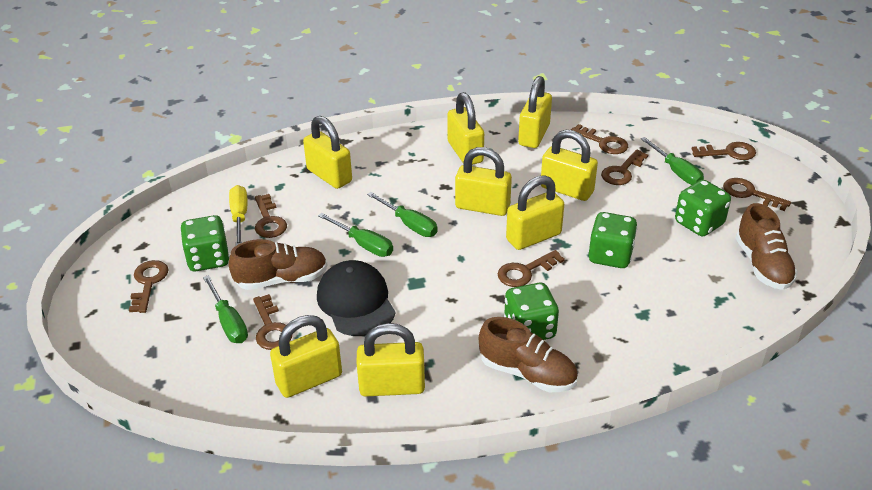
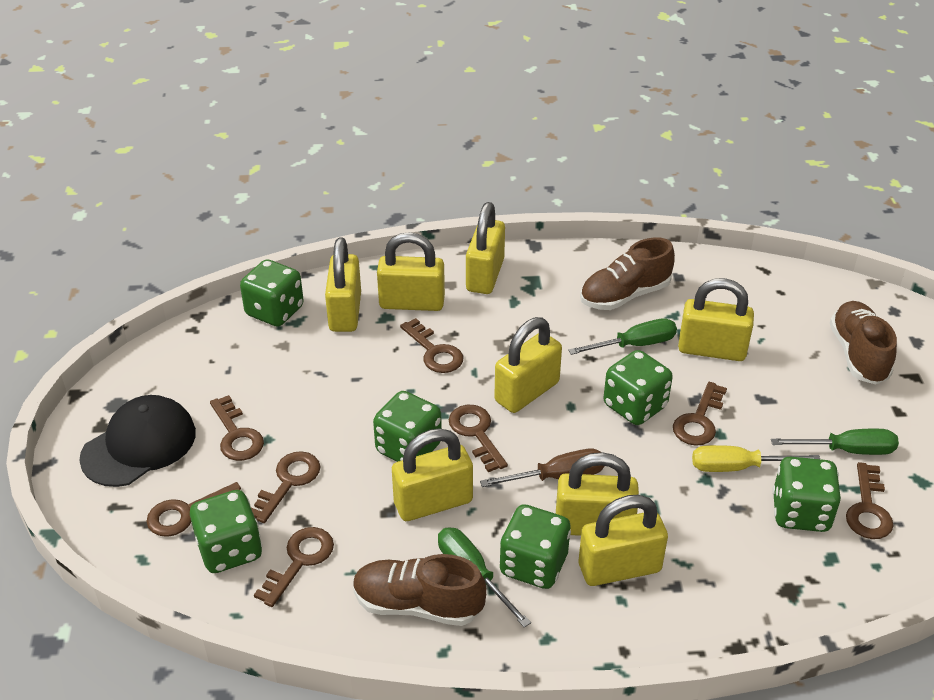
brown screwdriver: 0 -> 1
green dice: 4 -> 6
green screwdriver: 4 -> 3

